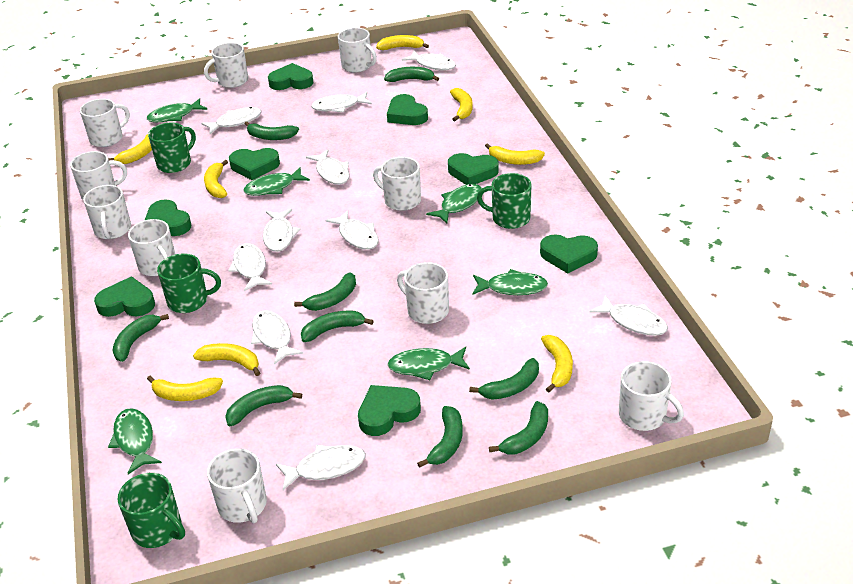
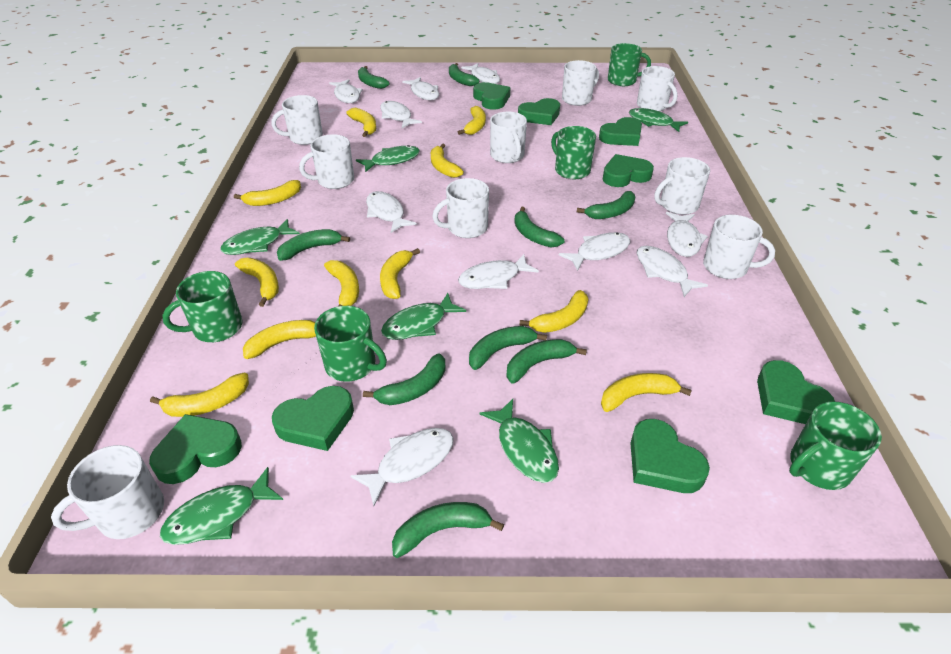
green mug: 4 -> 5
white mug: 10 -> 9
yellow banana: 8 -> 11

